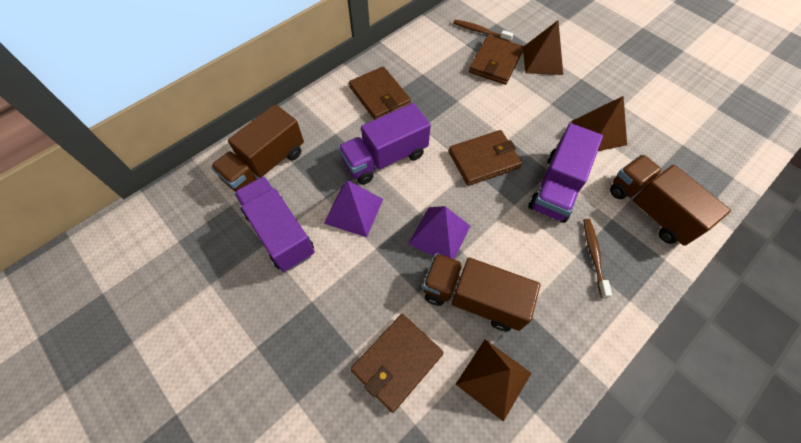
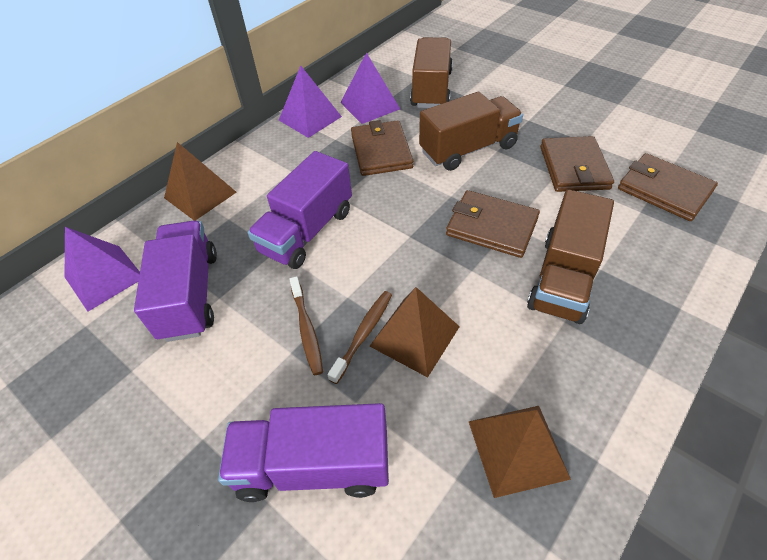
purple pyramid: 2 -> 3

